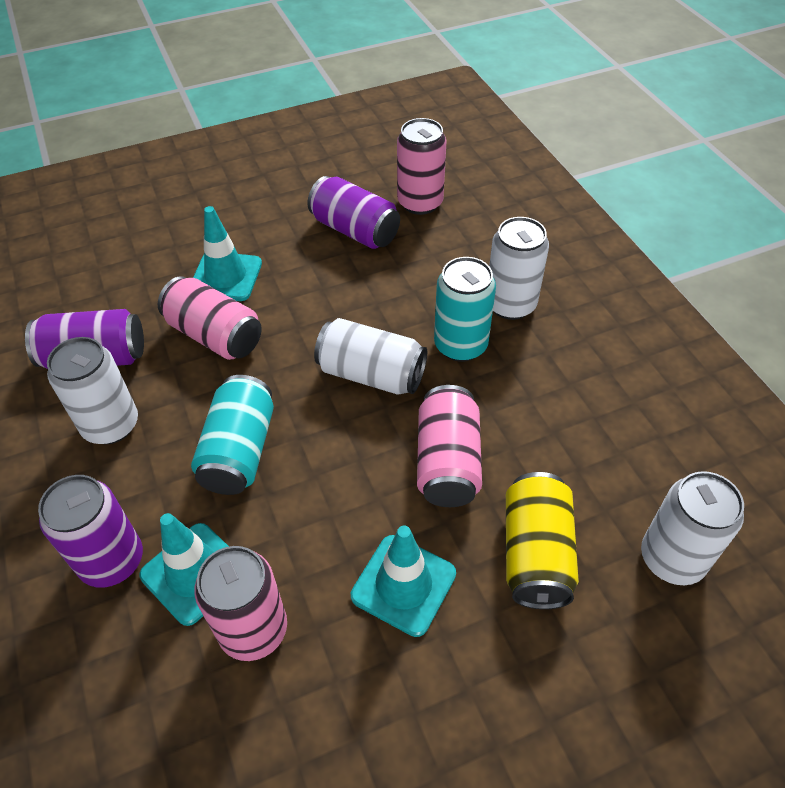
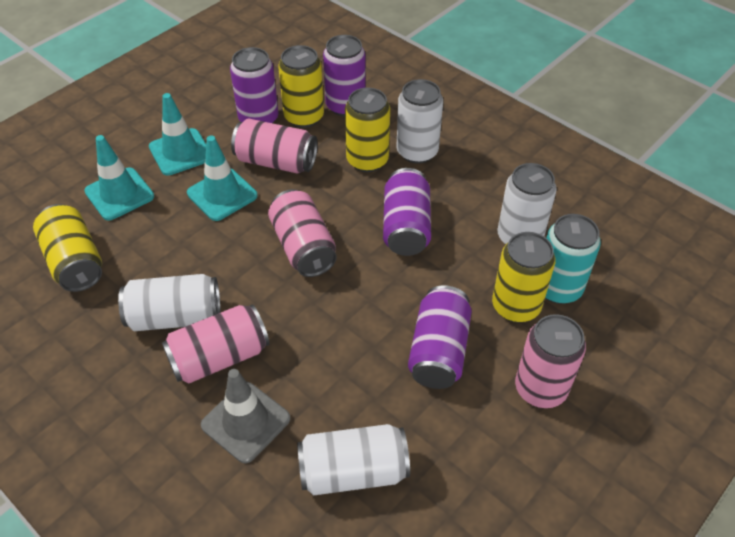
grey traffic cone: 0 -> 1
purple can: 3 -> 4
turquoise can: 2 -> 1
yellow can: 1 -> 4

